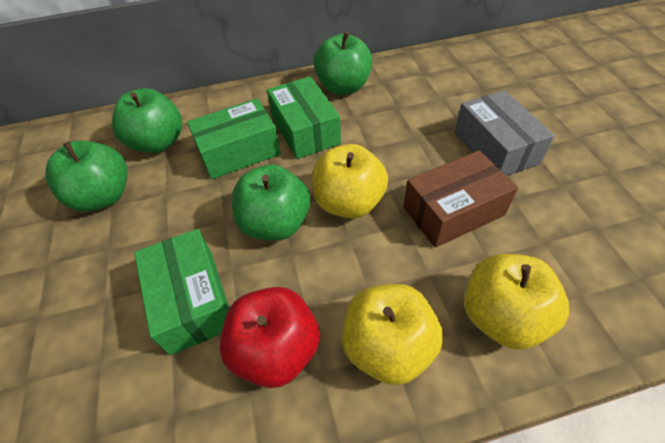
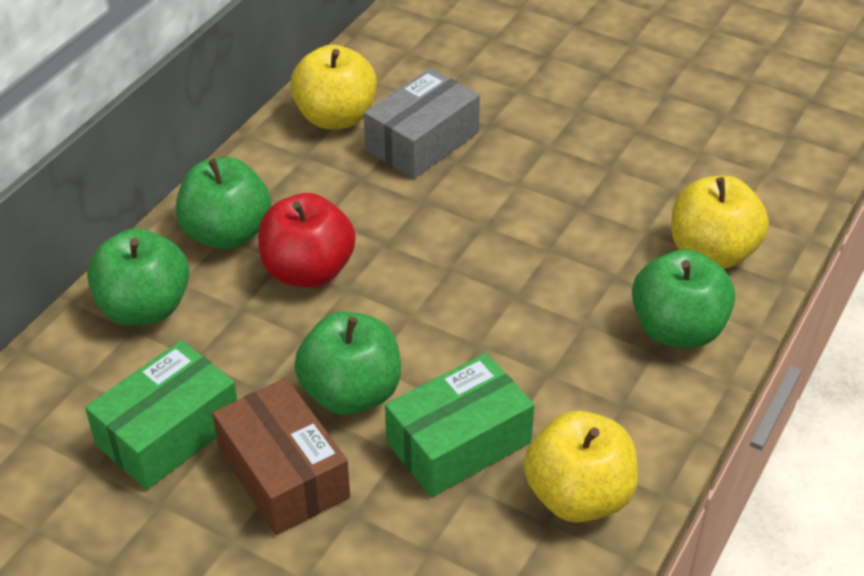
green box: 3 -> 2

